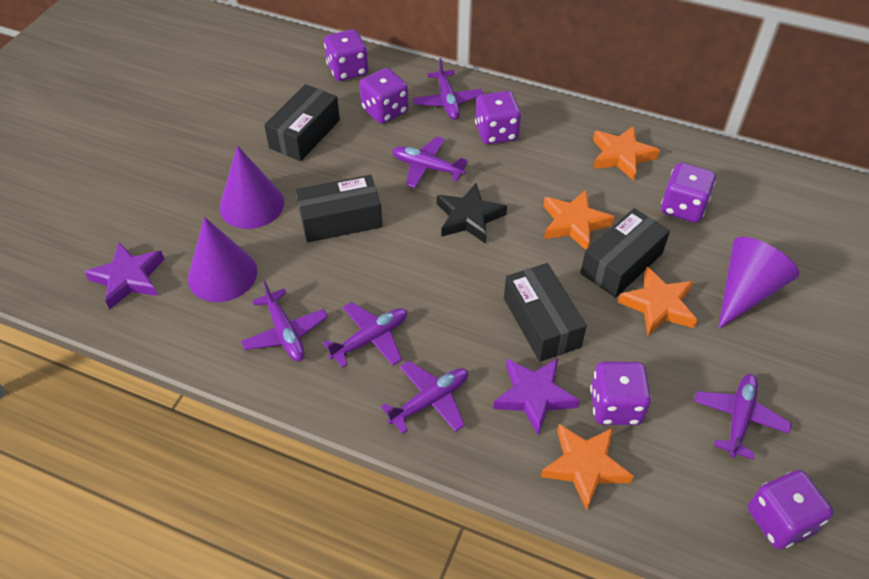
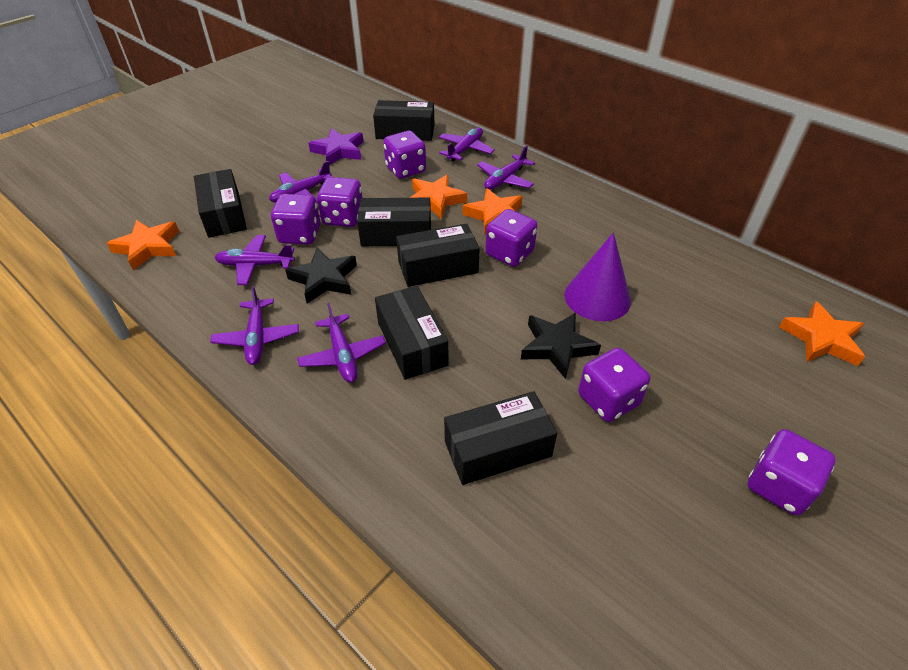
black box: 4 -> 6
black star: 1 -> 2
purple cone: 3 -> 1
purple star: 2 -> 1

